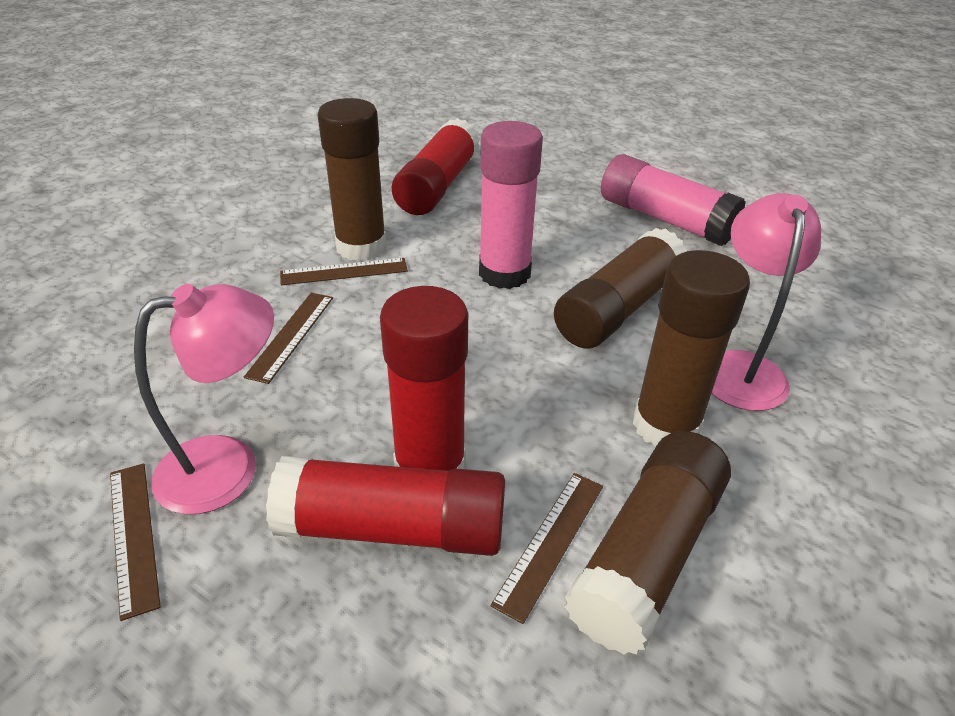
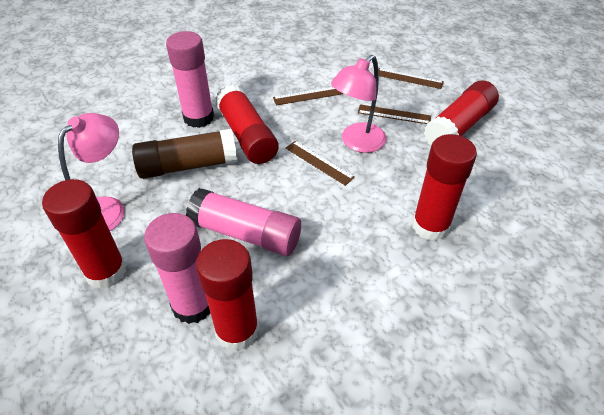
brown glue stick: 4 -> 1
pink glue stick: 2 -> 3
red glue stick: 3 -> 5

